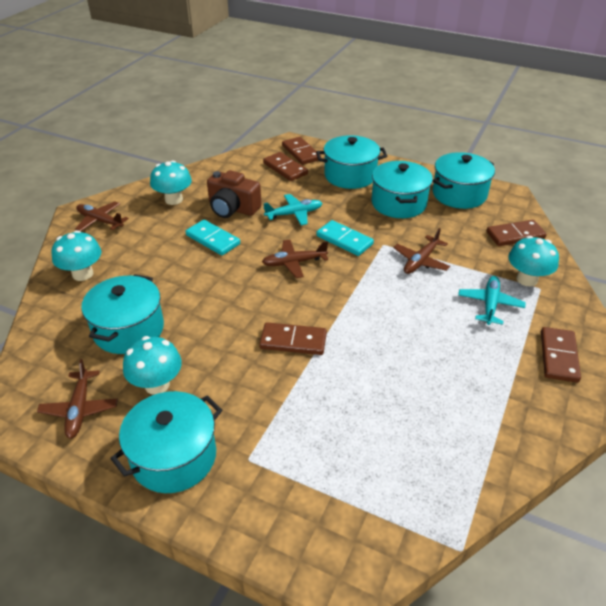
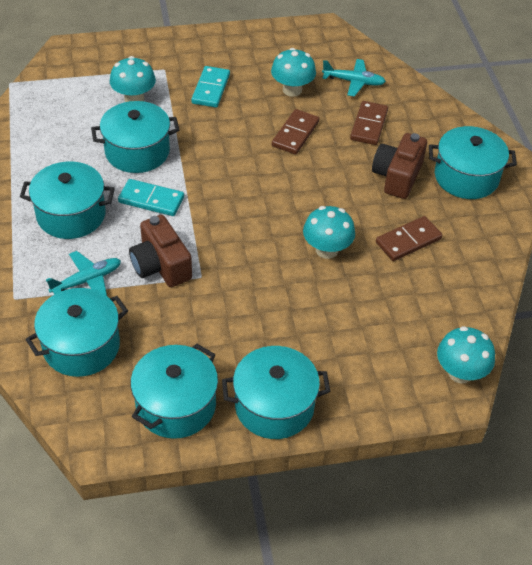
brown camera: 1 -> 2
brown domino: 5 -> 3
brown plane: 4 -> 0
turquoise pot: 5 -> 6

